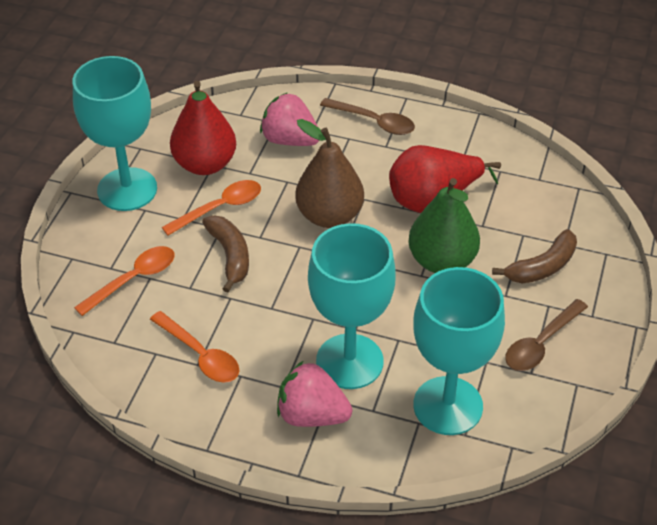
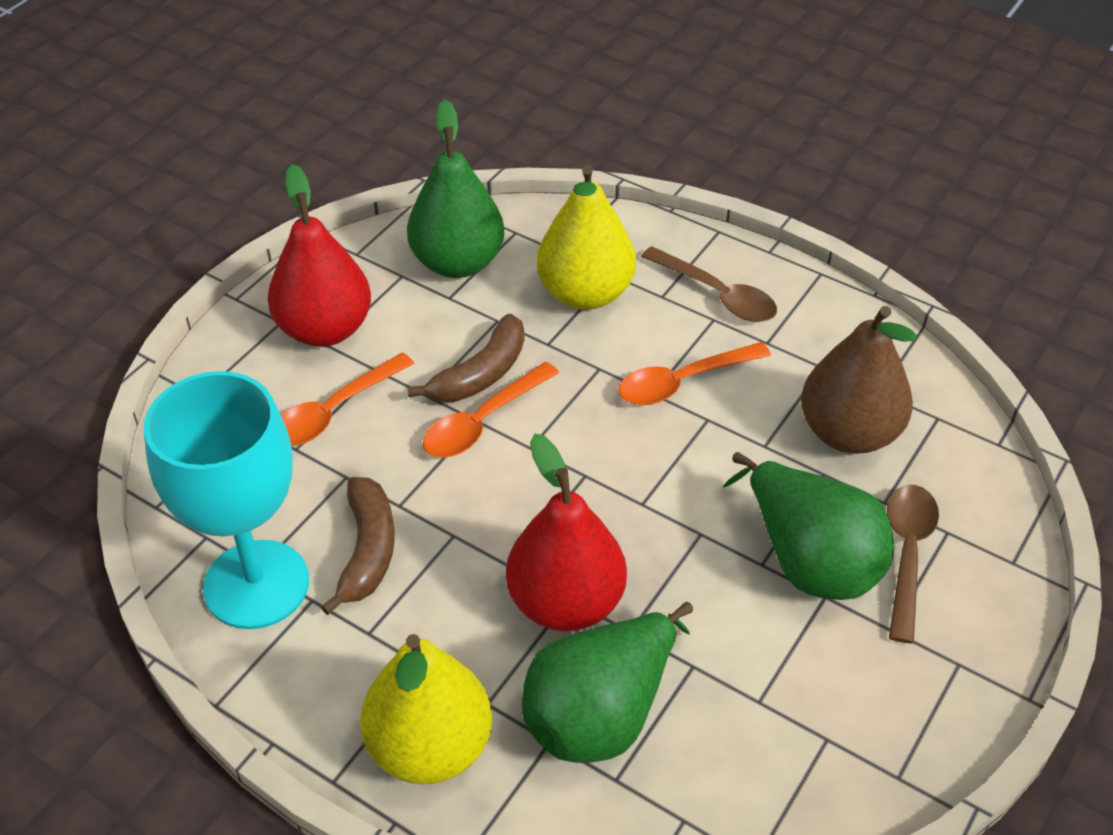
green pear: 1 -> 3
pink strawberry: 2 -> 0
turquoise goblet: 3 -> 1
yellow pear: 0 -> 2

